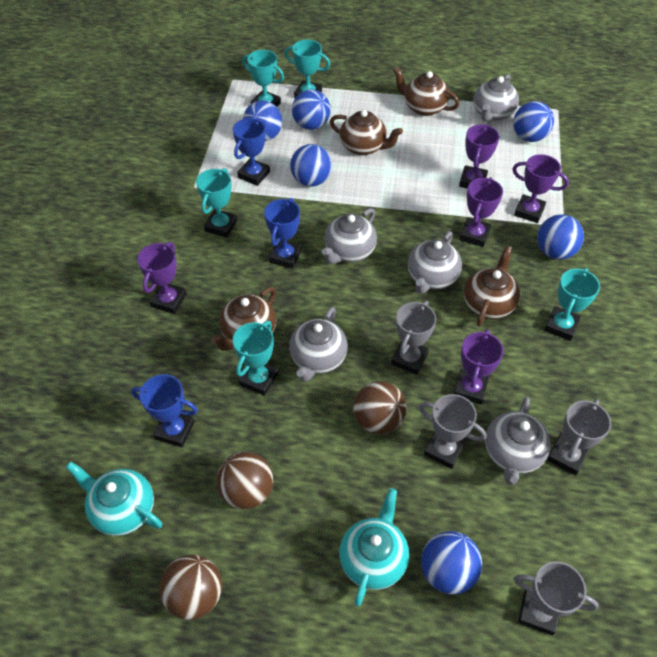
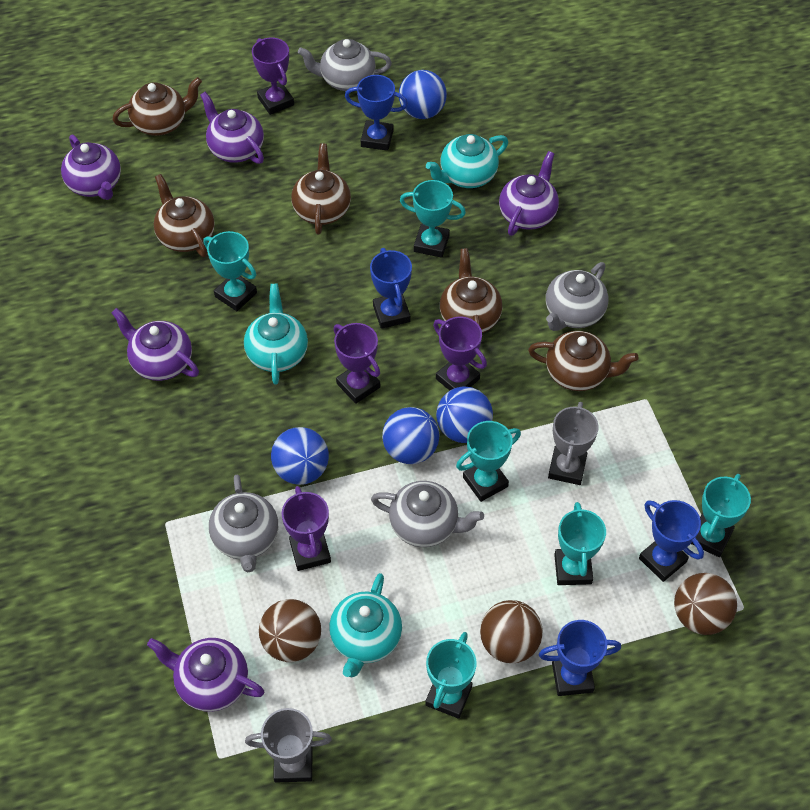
blue ball: 6 -> 4
blue trophy: 3 -> 4
brown teapot: 4 -> 5
grey teapot: 5 -> 4
grey trophy: 4 -> 2
purple teapot: 0 -> 5
purple trophy: 5 -> 4
turquoise teapot: 2 -> 3
turquoise trophy: 5 -> 6

